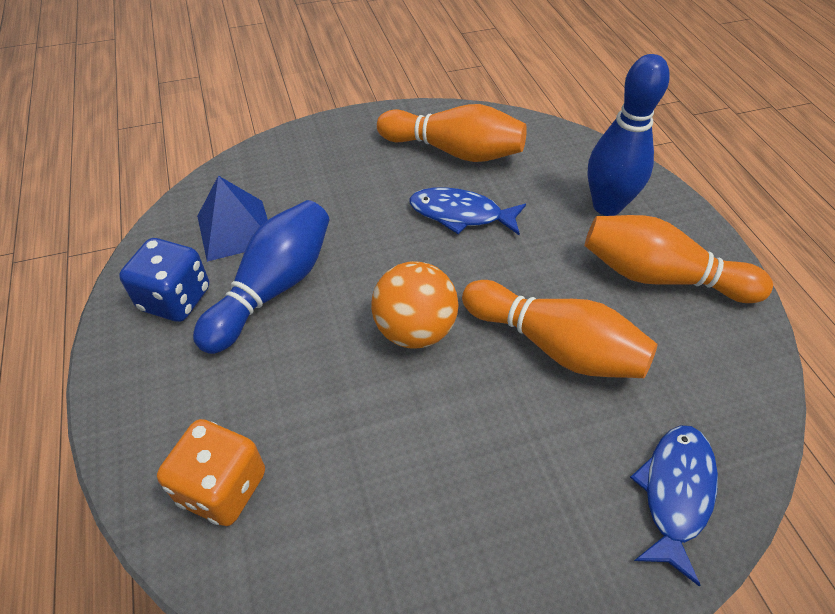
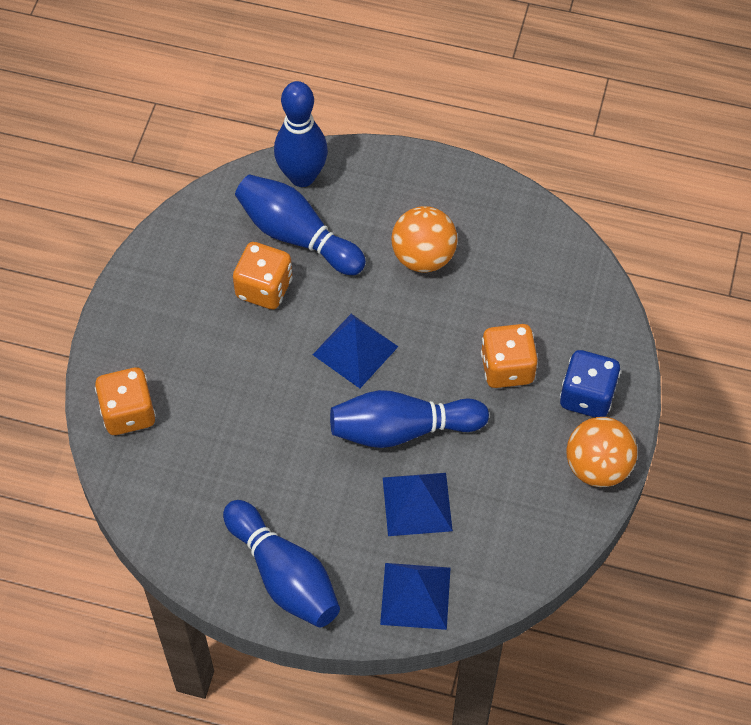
blue bowling pin: 2 -> 4
blue fish: 2 -> 0
blue pyramid: 1 -> 3
orange ball: 1 -> 2
orange bowling pin: 3 -> 0
orange dice: 1 -> 3

